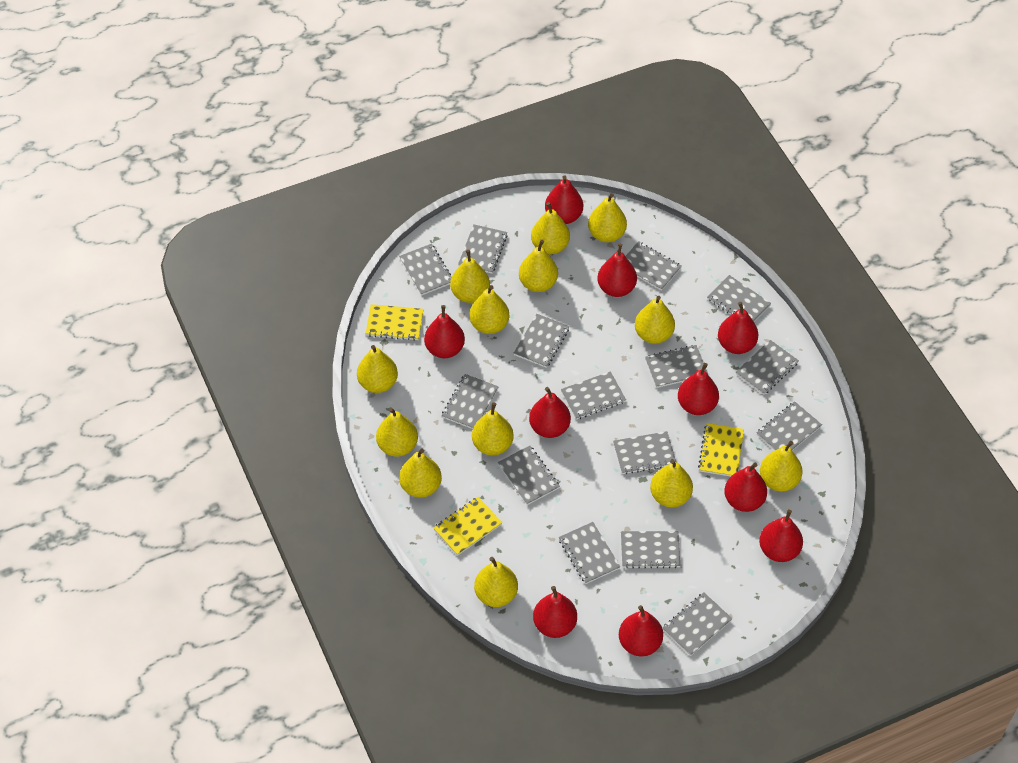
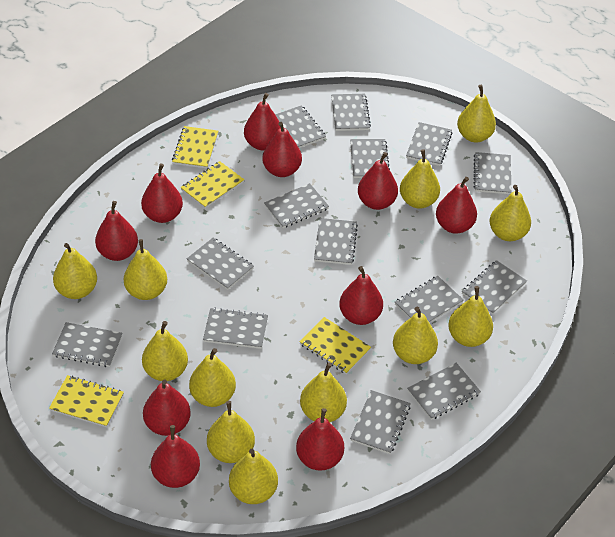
grey notebook: 15 -> 14
yellow notebook: 3 -> 4
yellow pear: 13 -> 12

